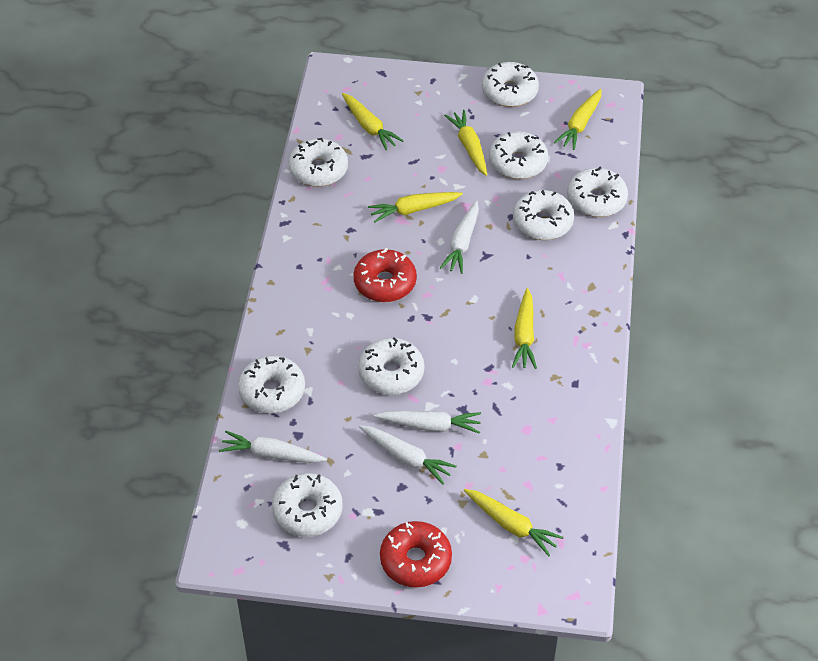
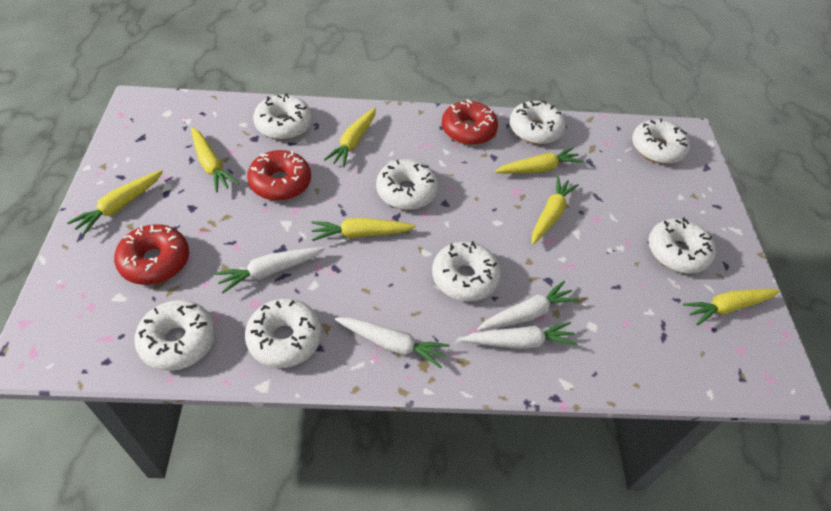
red donut: 2 -> 3
yellow carrot: 6 -> 7

